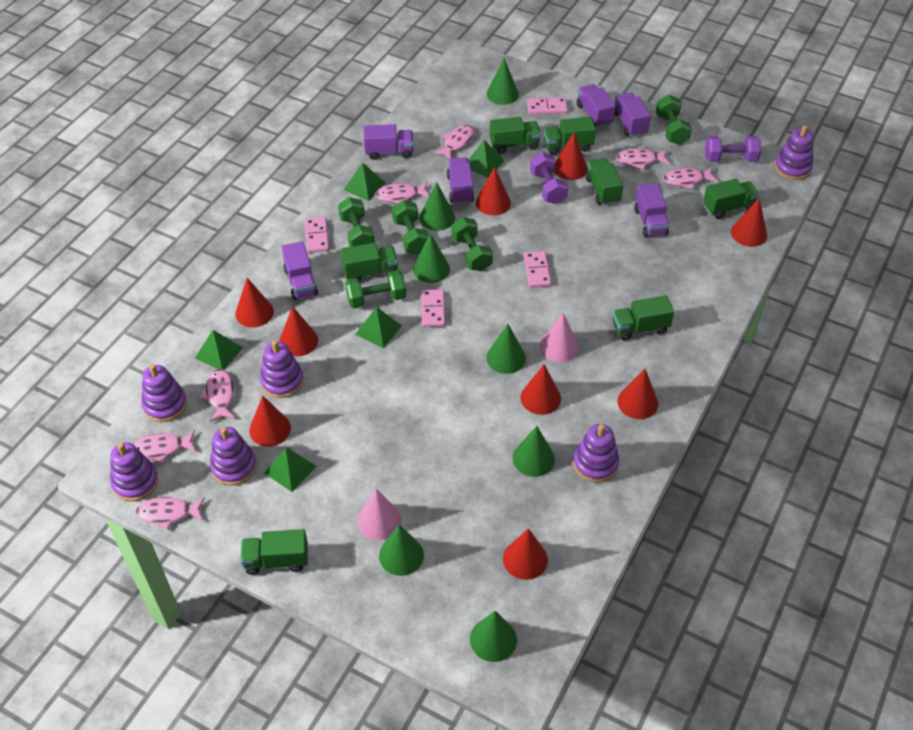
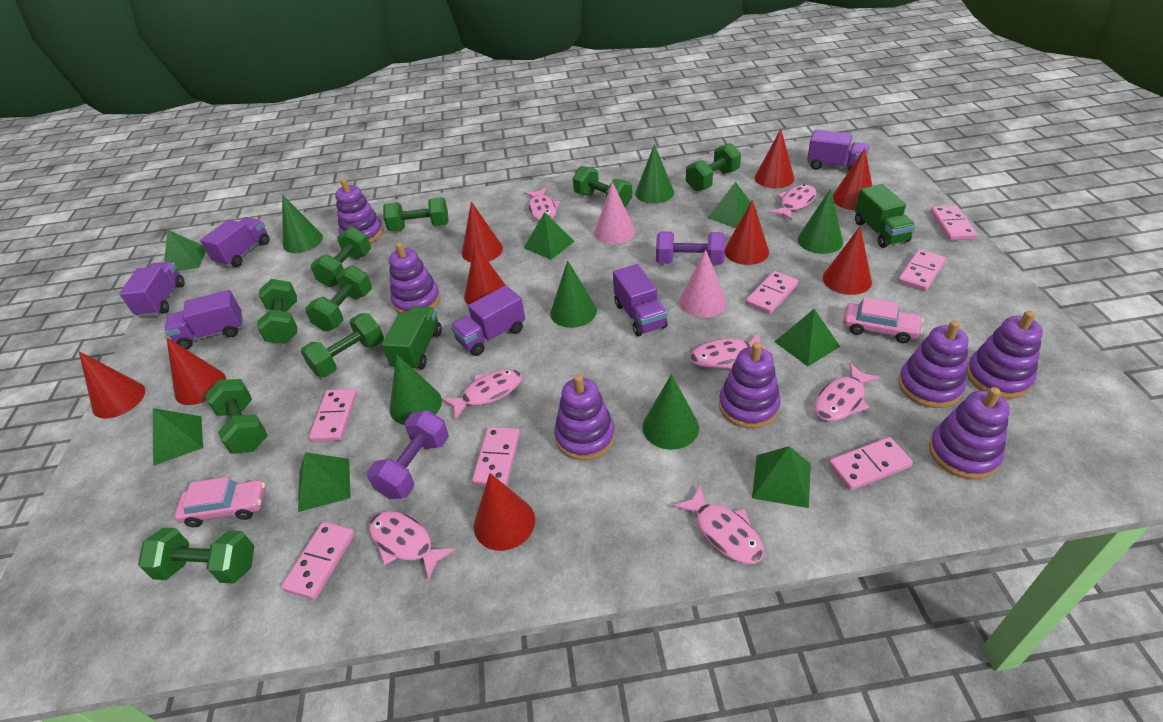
green cone: 7 -> 6
green dumbbell: 5 -> 9
green pyramid: 5 -> 7
green truck: 7 -> 2
pink car: 0 -> 2
pink domino: 4 -> 7
purple stacking toy: 6 -> 7

